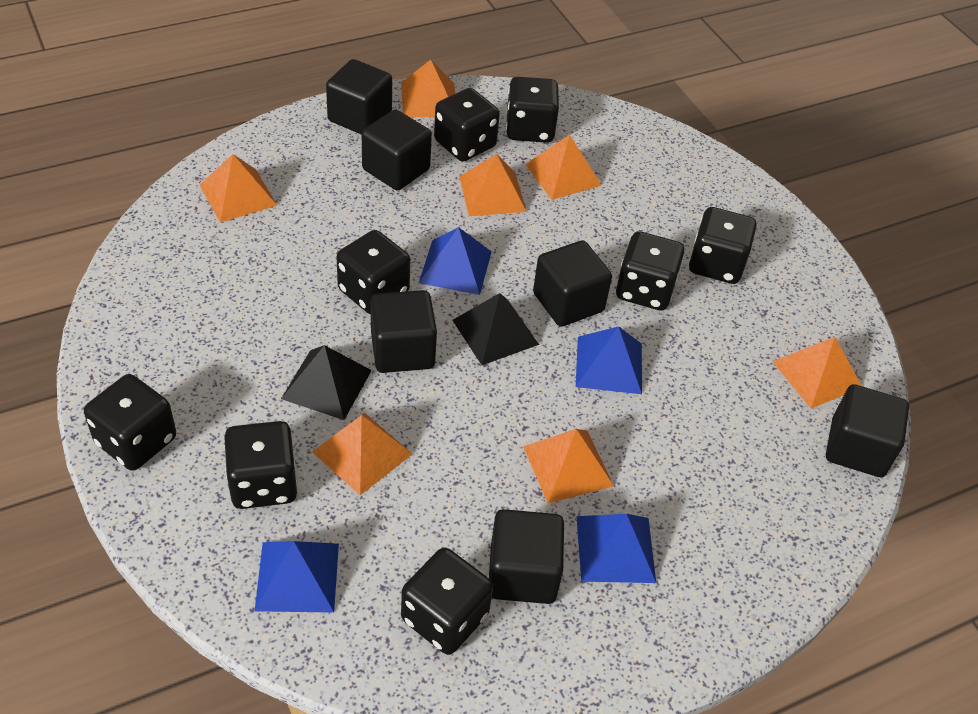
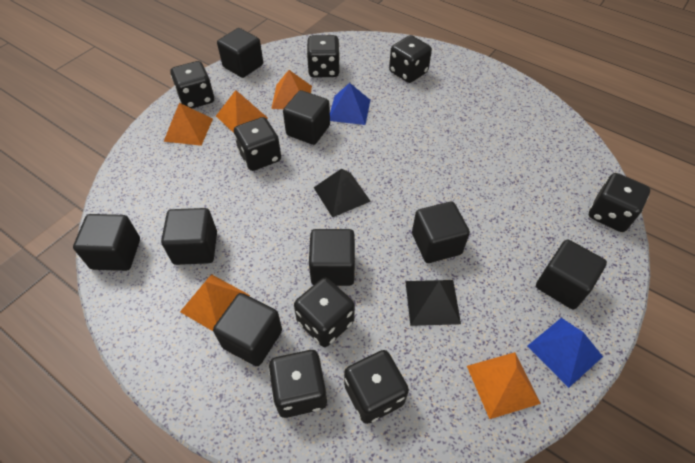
black cube: 6 -> 8
blue pyramid: 4 -> 2
orange pyramid: 7 -> 5

